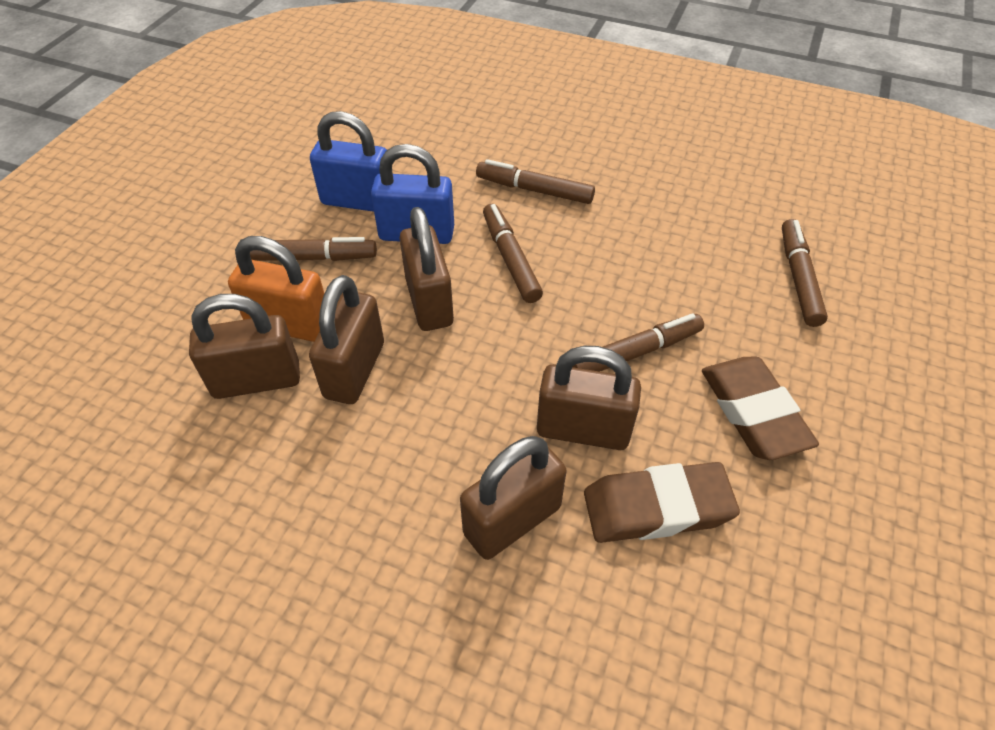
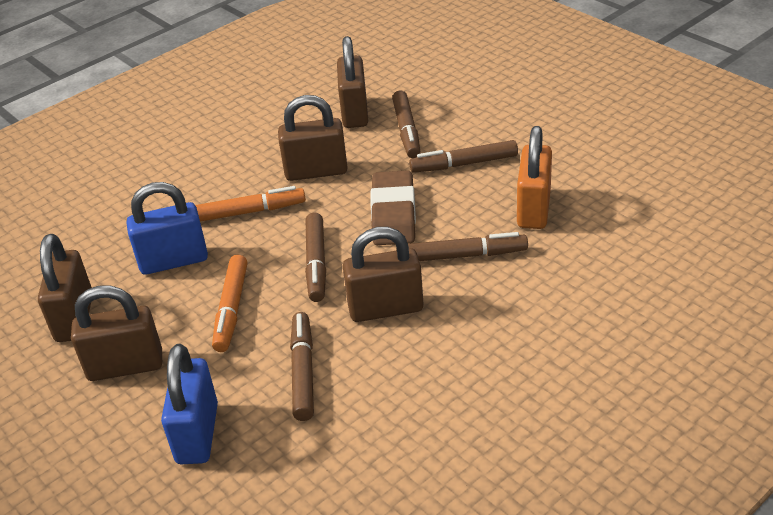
brown eraser: 2 -> 1
orange marker: 0 -> 2

